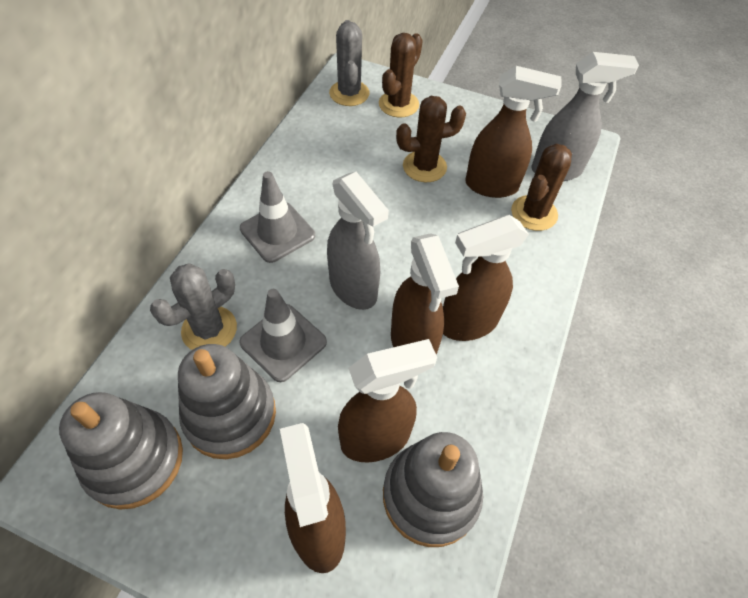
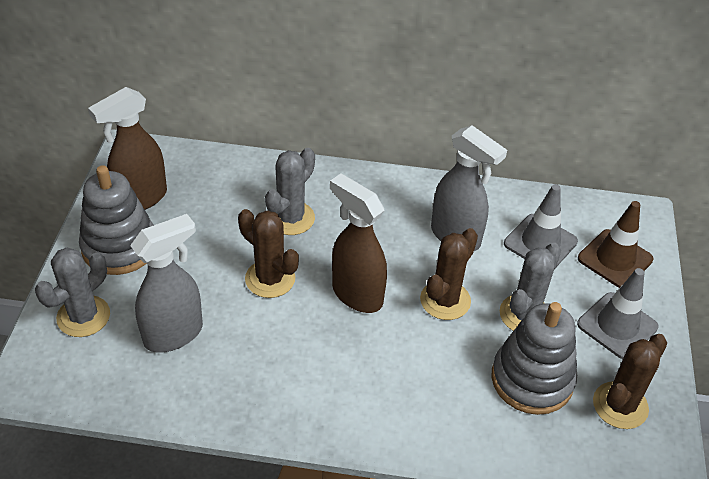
brown spray bottle: 5 -> 2
brown traffic cone: 0 -> 1
grey cactus: 2 -> 3
grey stacking toy: 3 -> 2

